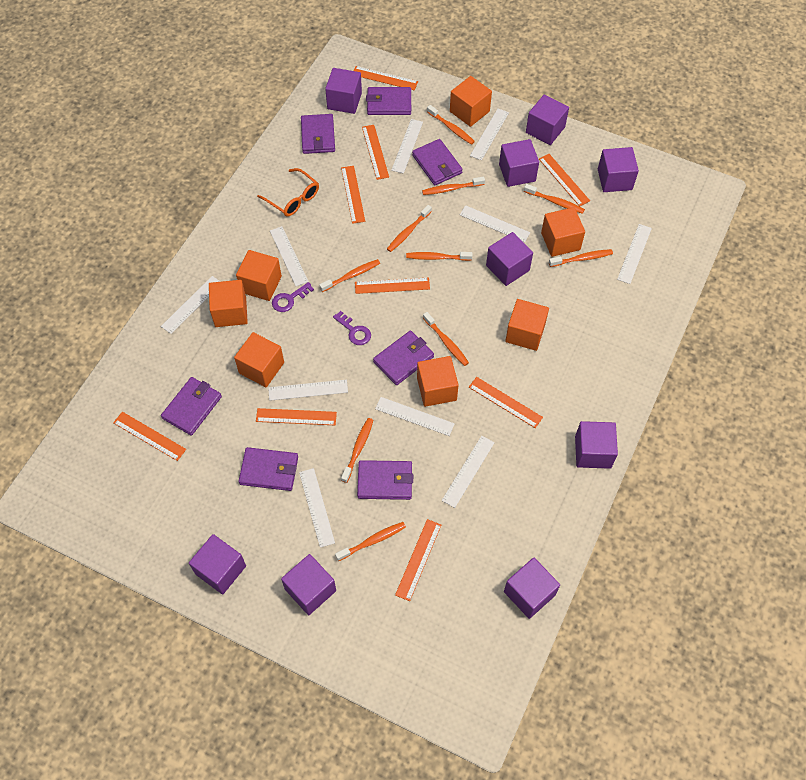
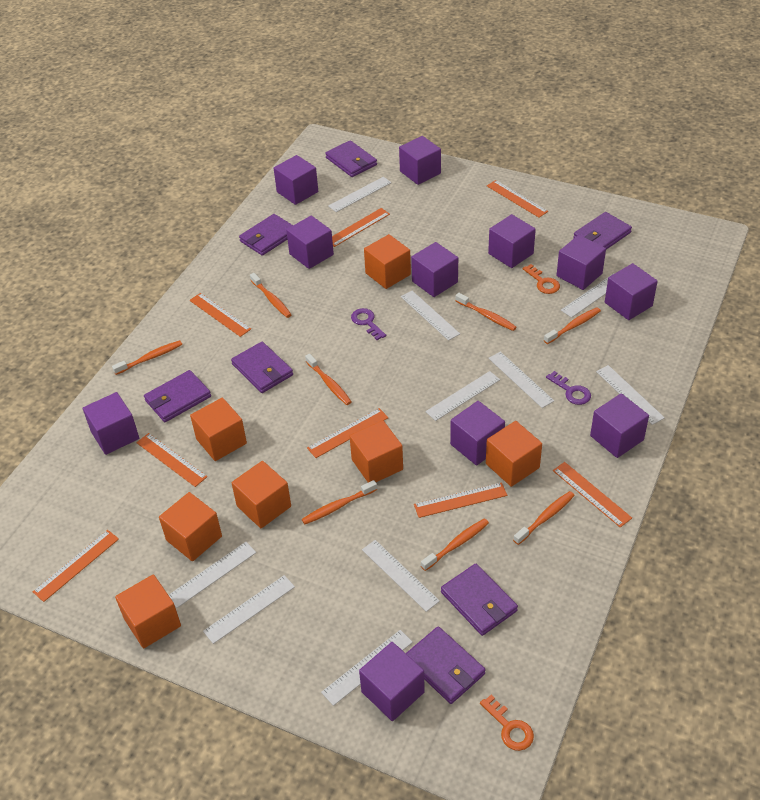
orange glasses: 1 -> 0
orange key: 0 -> 2
orange ruler: 9 -> 8
orange toothbrush: 10 -> 8
purple cube: 9 -> 11

